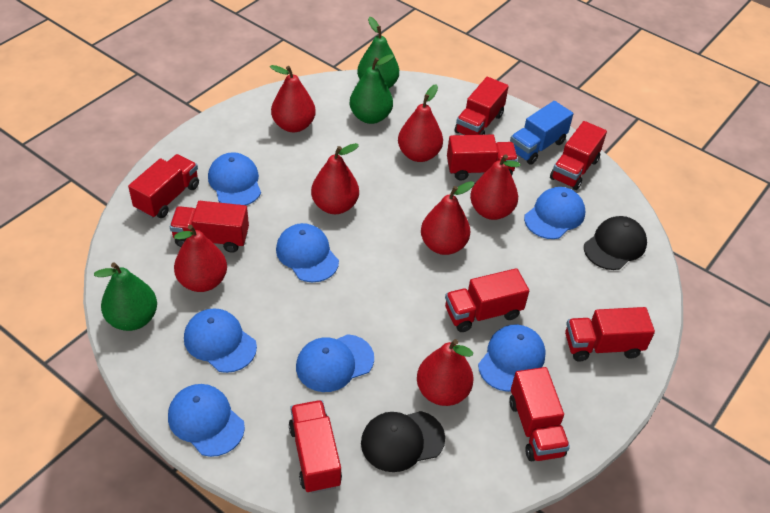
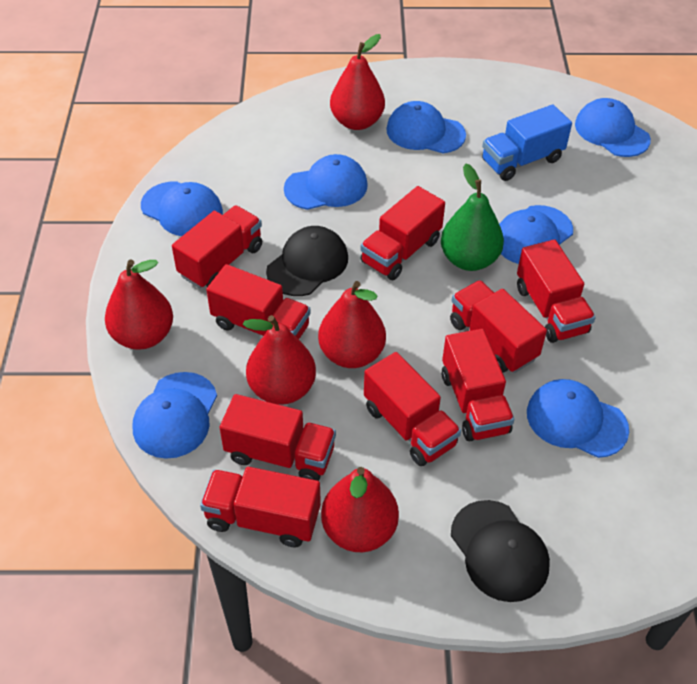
green pear: 3 -> 1
red pear: 7 -> 5

